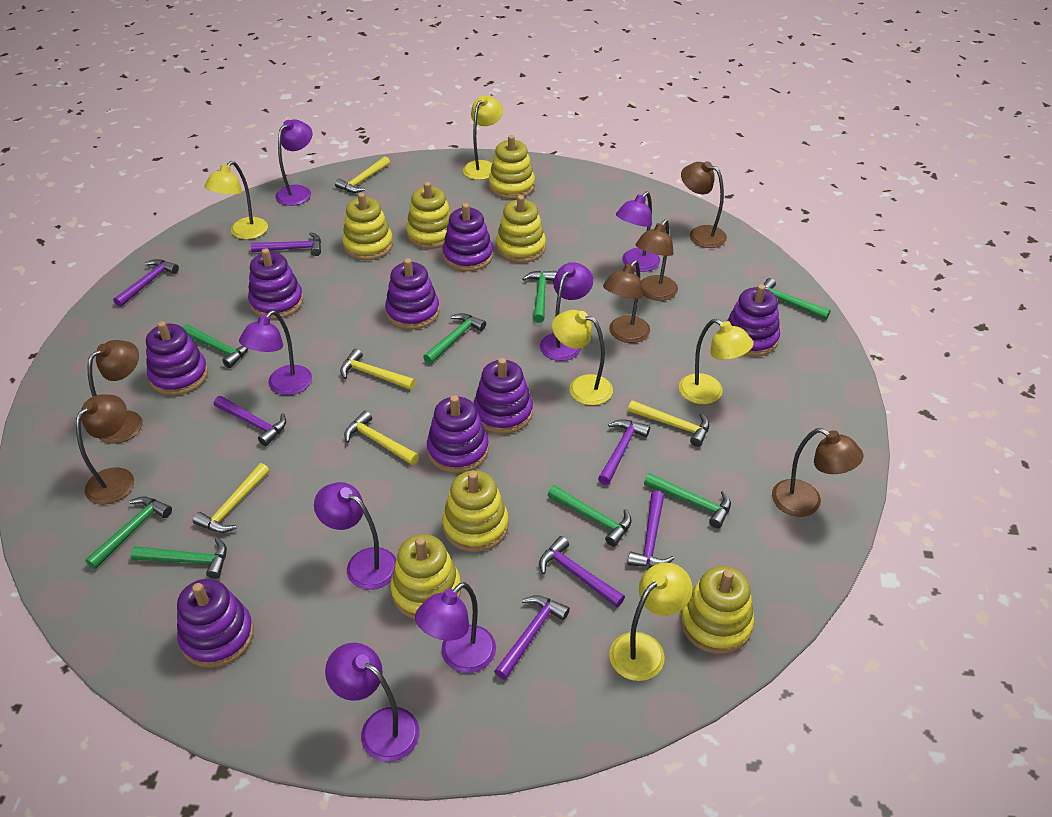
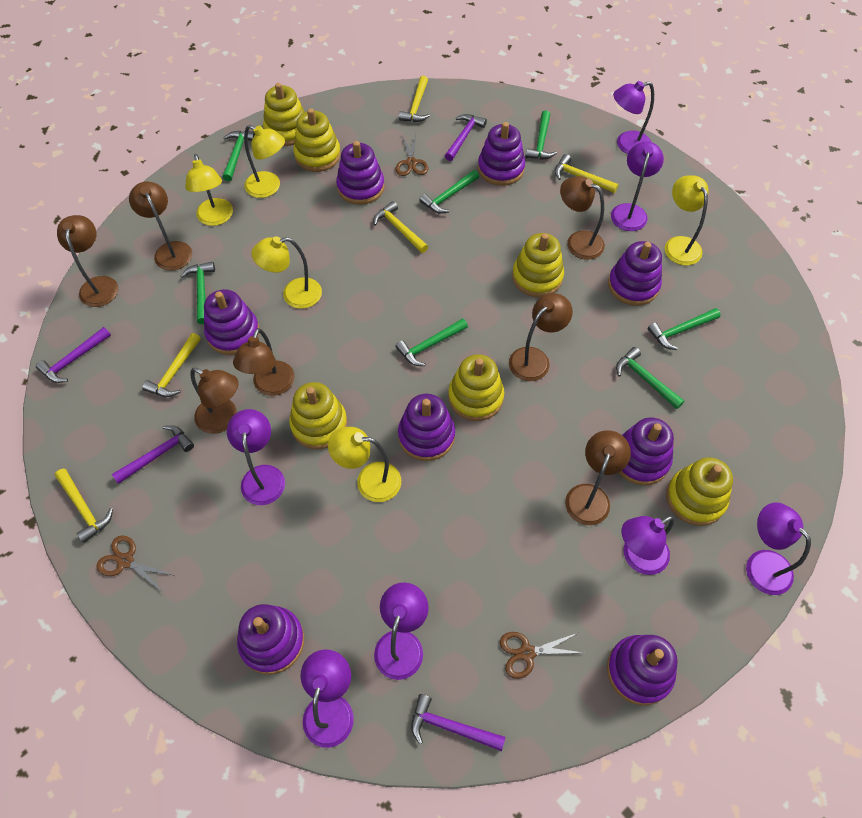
brown lamp: 6 -> 7
brown scissors: 0 -> 3
green hammer: 8 -> 7
purple hammer: 7 -> 4
yellow stacking toy: 7 -> 6

